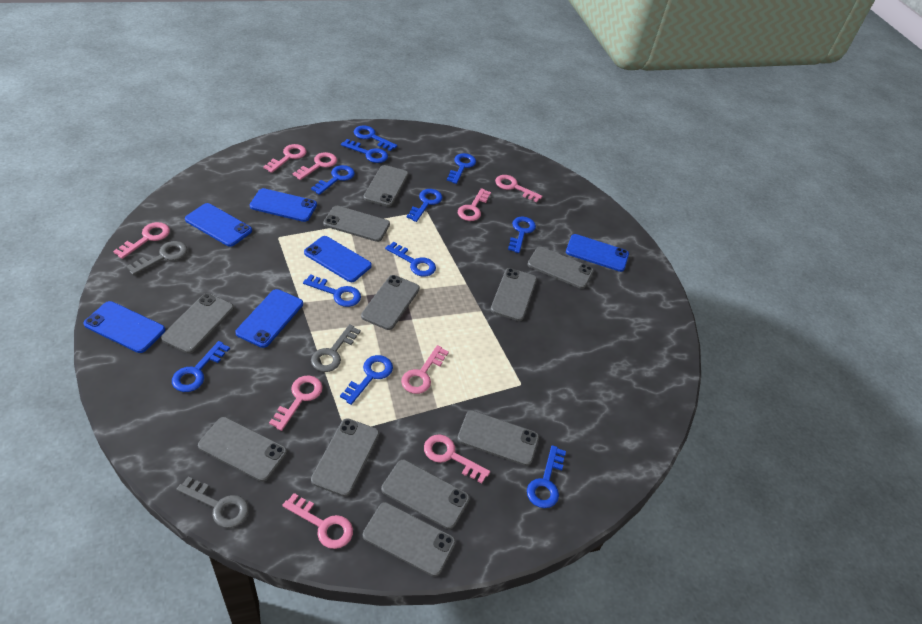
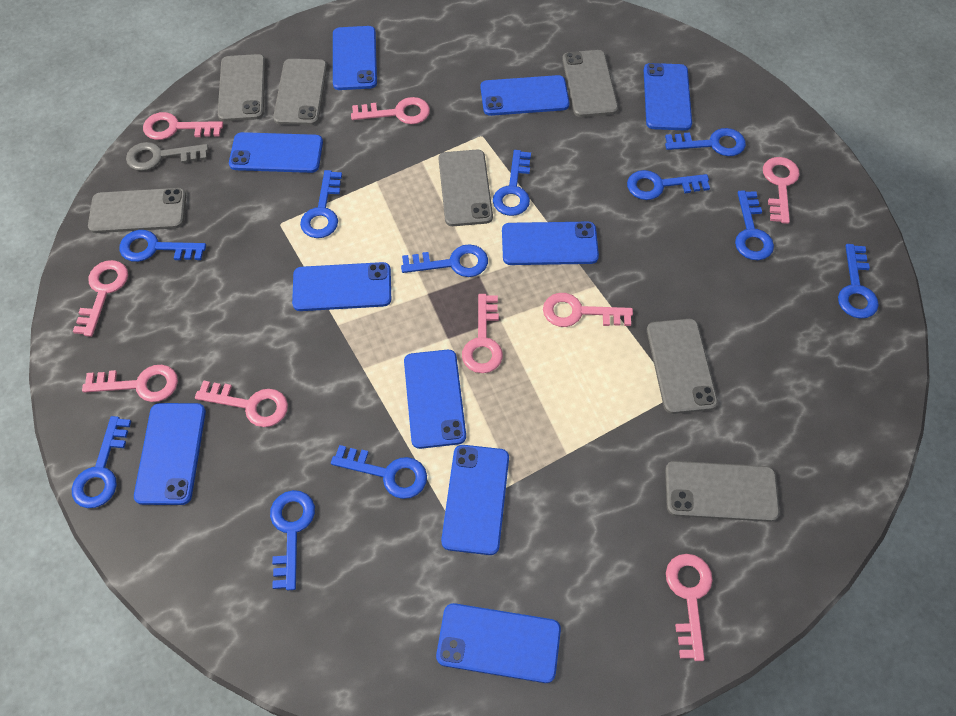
blue phone: 6 -> 10
grey key: 3 -> 1
grey phone: 11 -> 7

